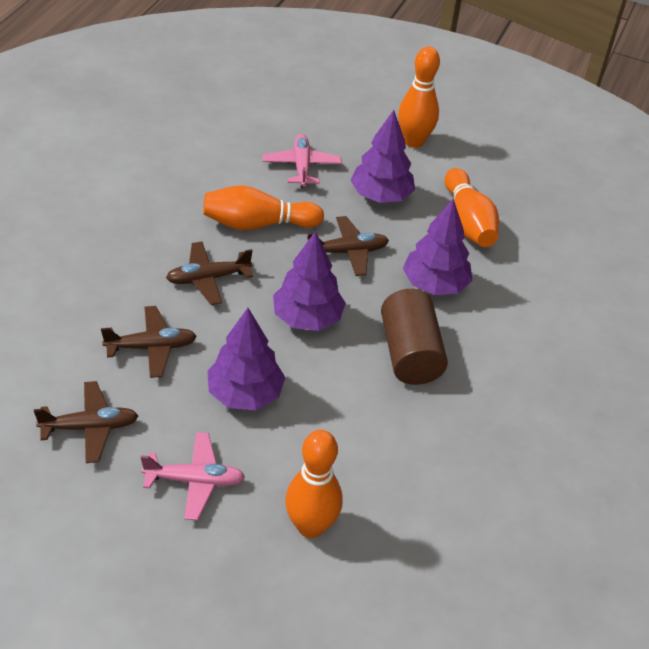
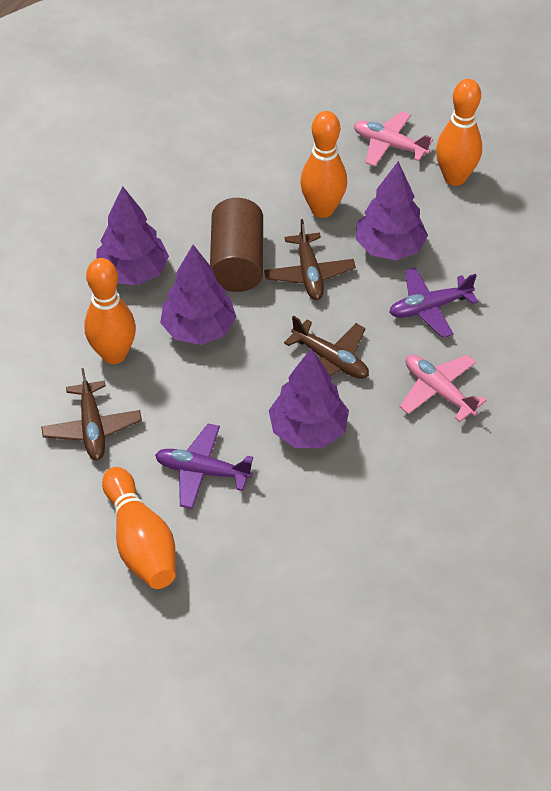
brown plane: 4 -> 3
purple plane: 0 -> 2

